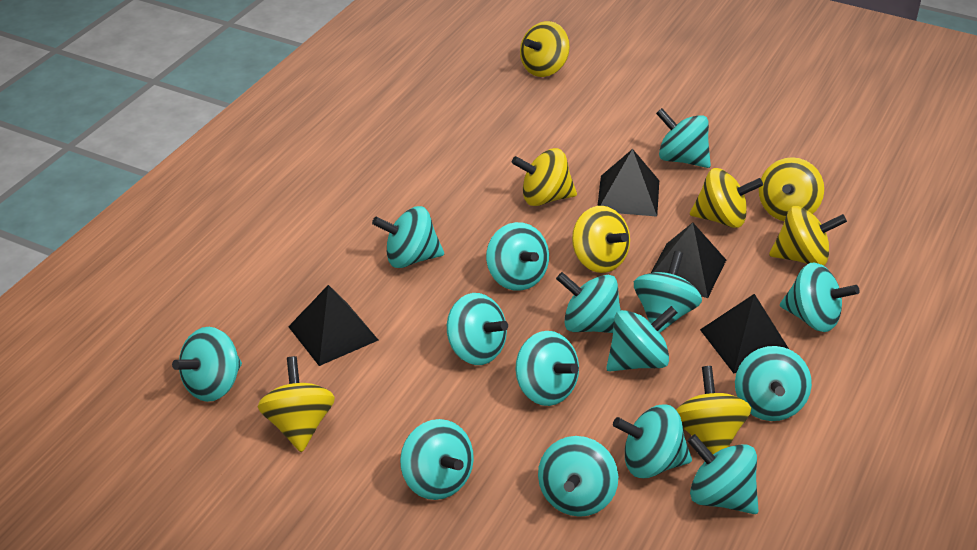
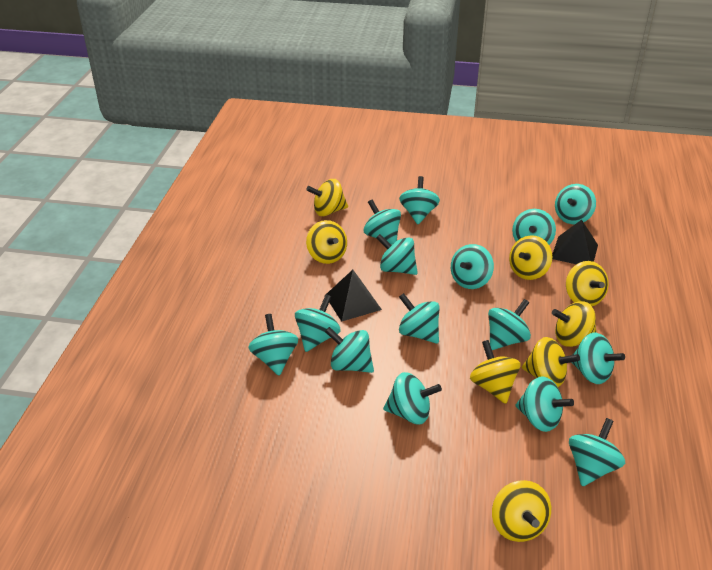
black pyramid: 4 -> 2

